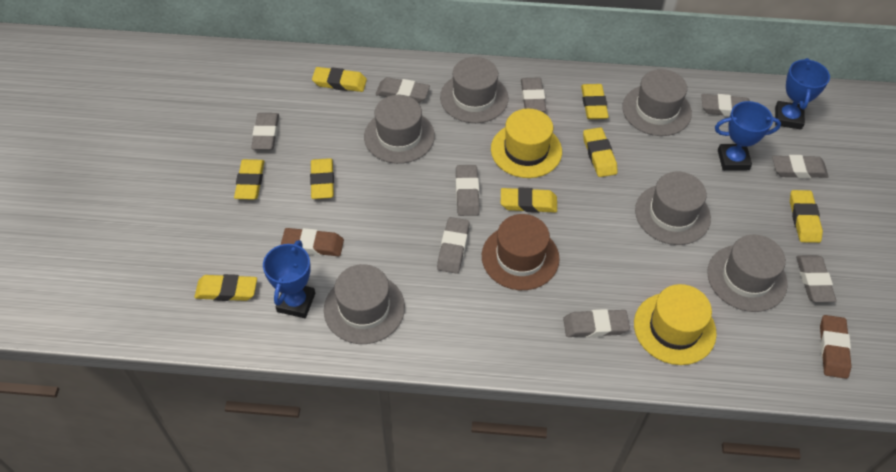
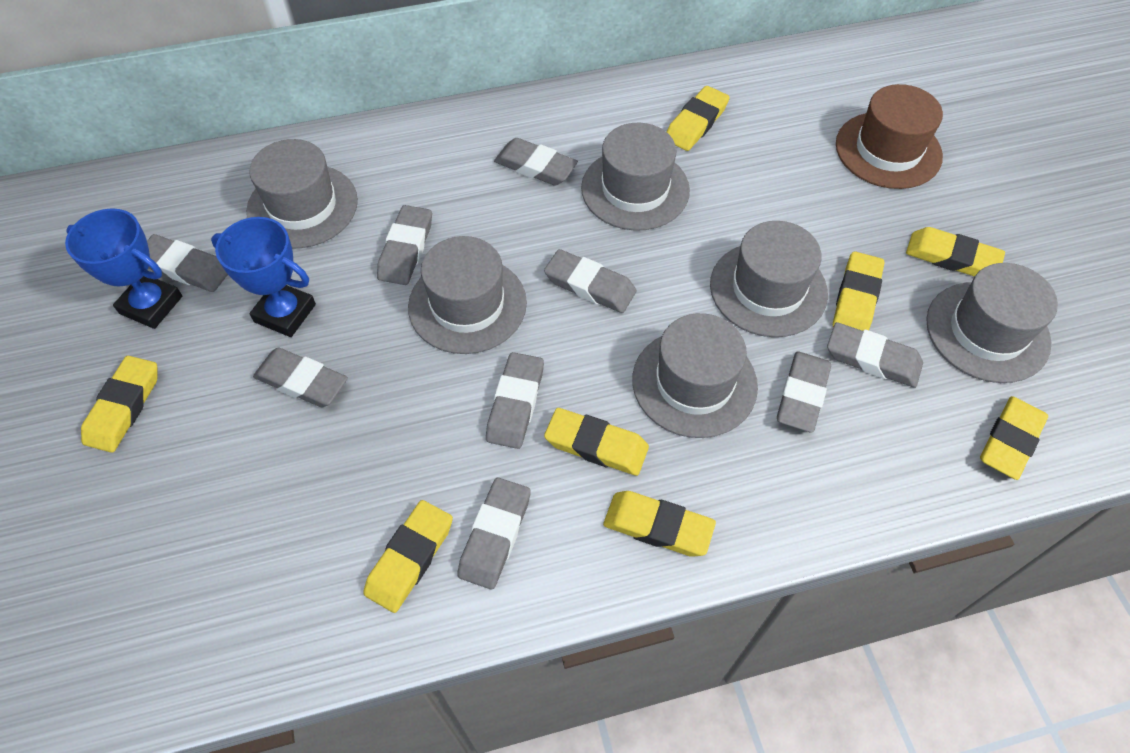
blue trophy: 3 -> 2
brown eraser: 2 -> 0
yellow hat: 2 -> 0

